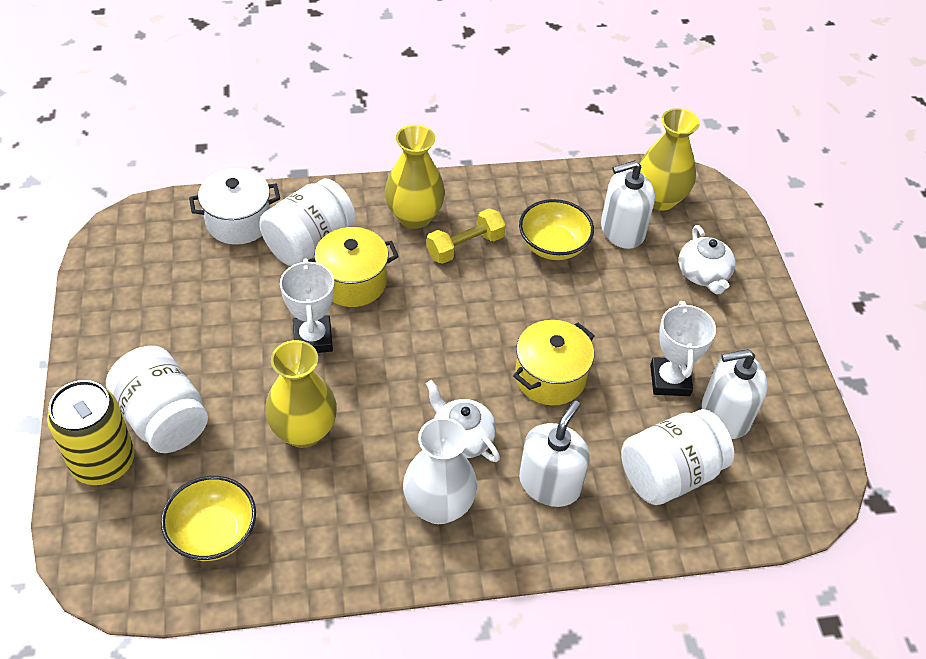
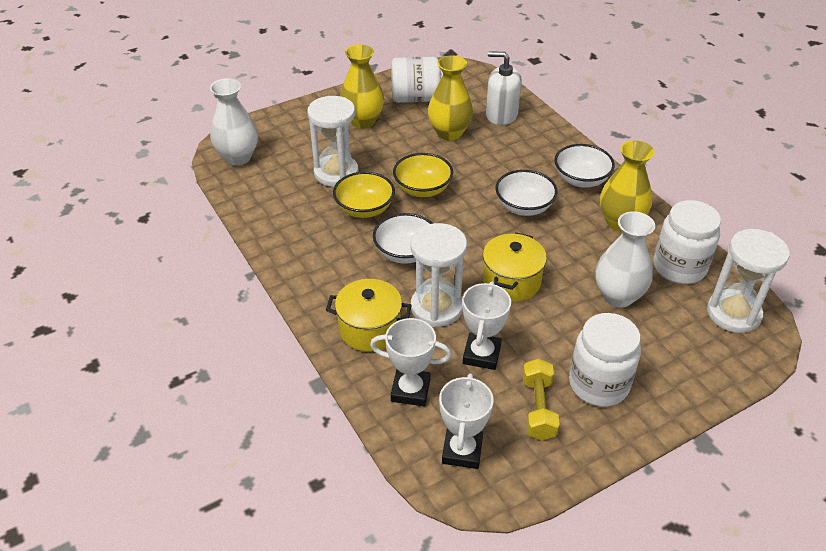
white bowl: 0 -> 3
white hourglass: 0 -> 3
white pot: 1 -> 0
white soap dispenser: 3 -> 1
white teapot: 2 -> 0
white trophy: 2 -> 3
white vase: 1 -> 2
yellow can: 1 -> 0

